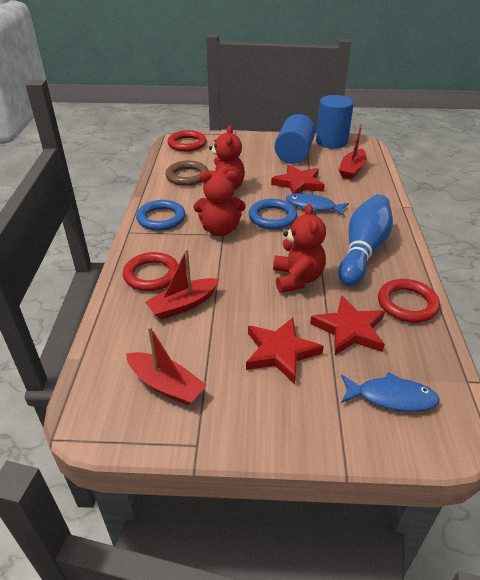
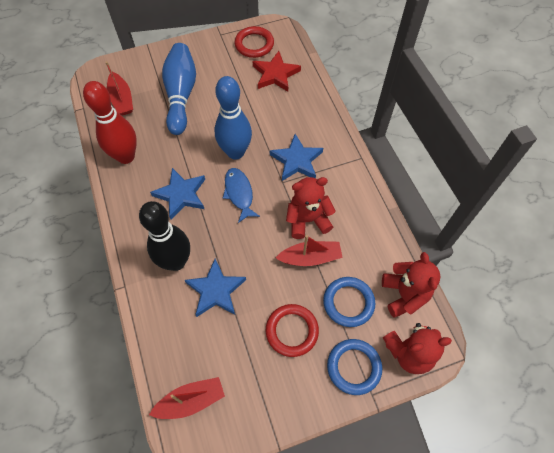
black bowling pin: 0 -> 1
blue bowling pin: 1 -> 2
blue cylinder: 2 -> 0
blue fish: 2 -> 1
blue star: 0 -> 3
brown ring: 1 -> 0
red bowling pin: 0 -> 1
red ring: 3 -> 2
red star: 3 -> 1

